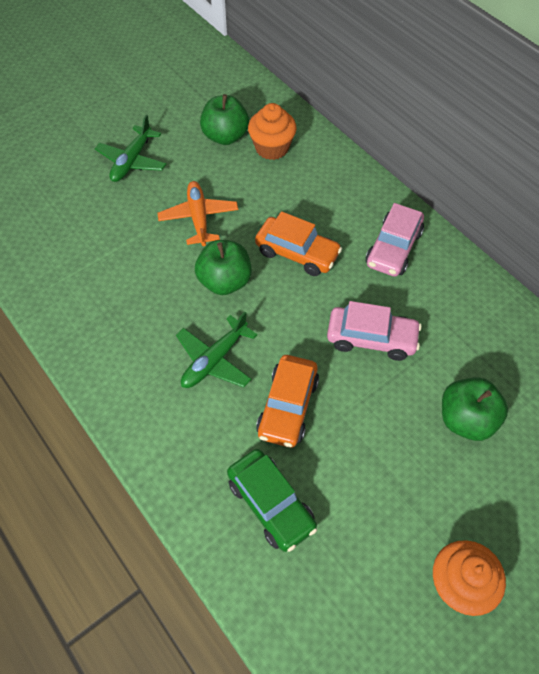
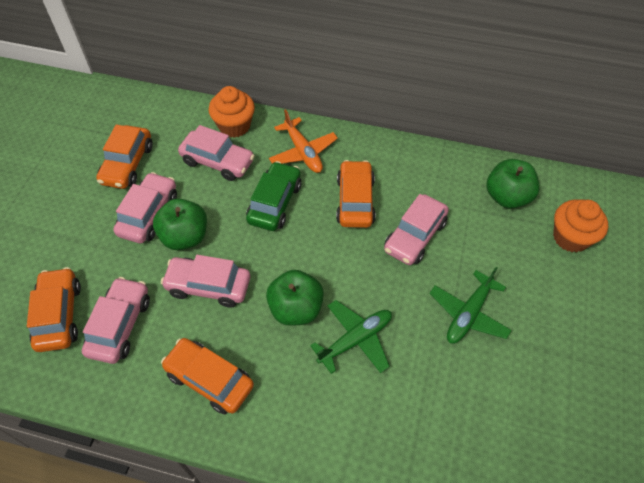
orange car: 2 -> 4
pink car: 2 -> 5

